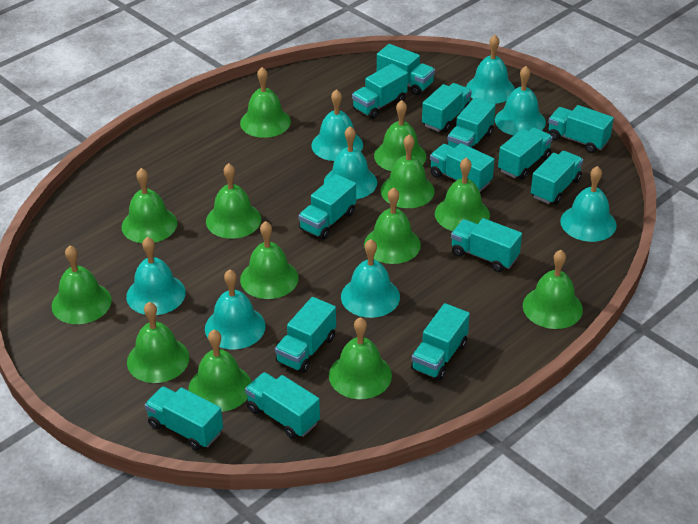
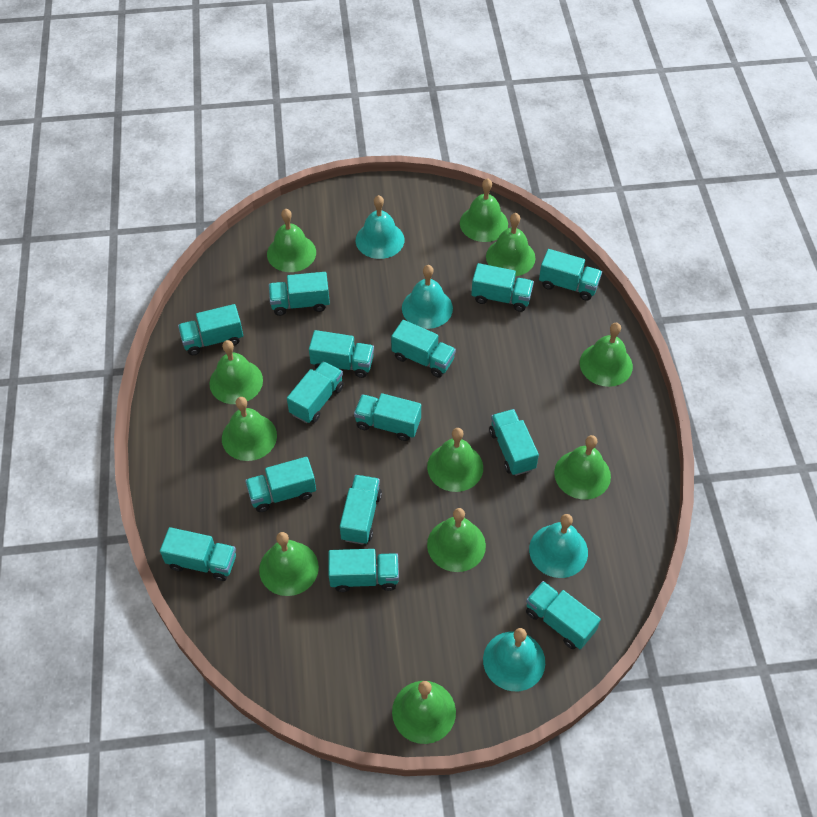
green bell: 13 -> 11
turquoise bell: 8 -> 4

